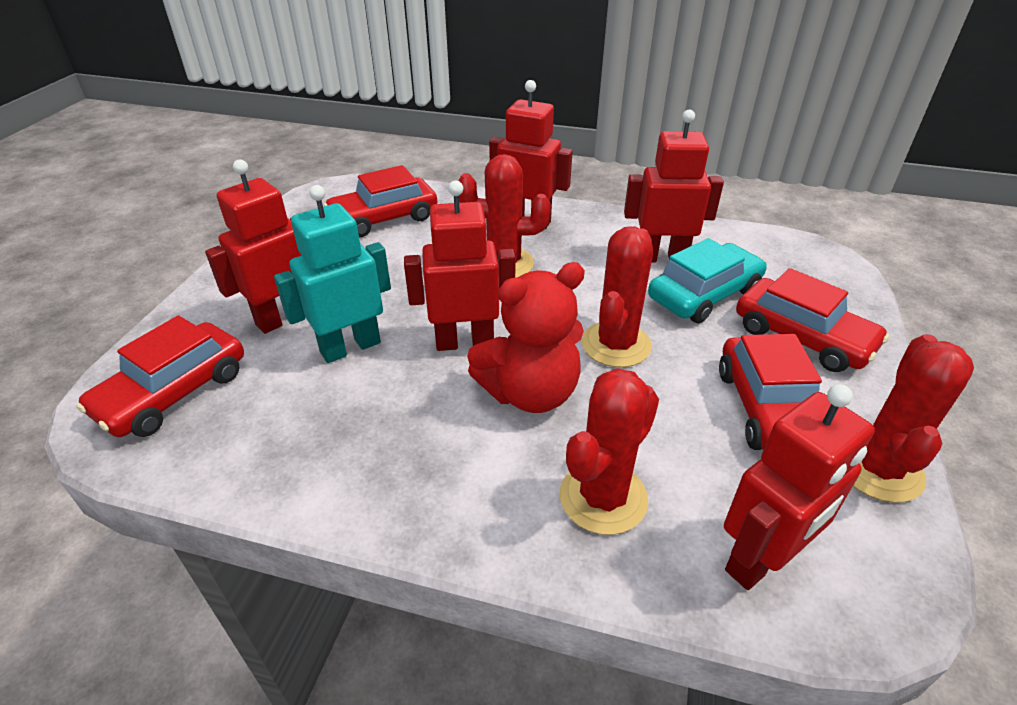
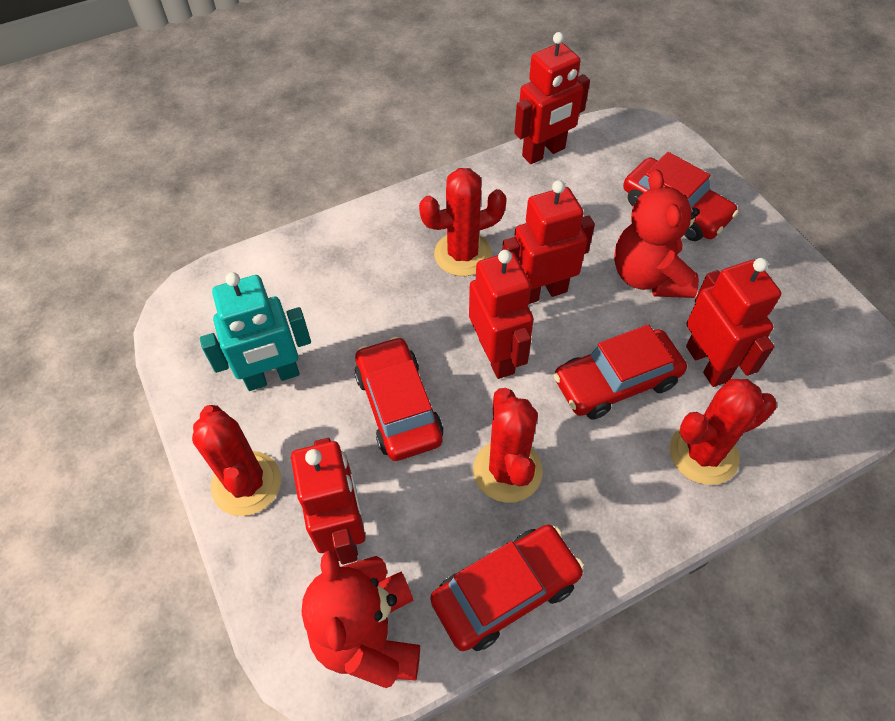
red teddy bear: 1 -> 2
turquoise car: 1 -> 0

